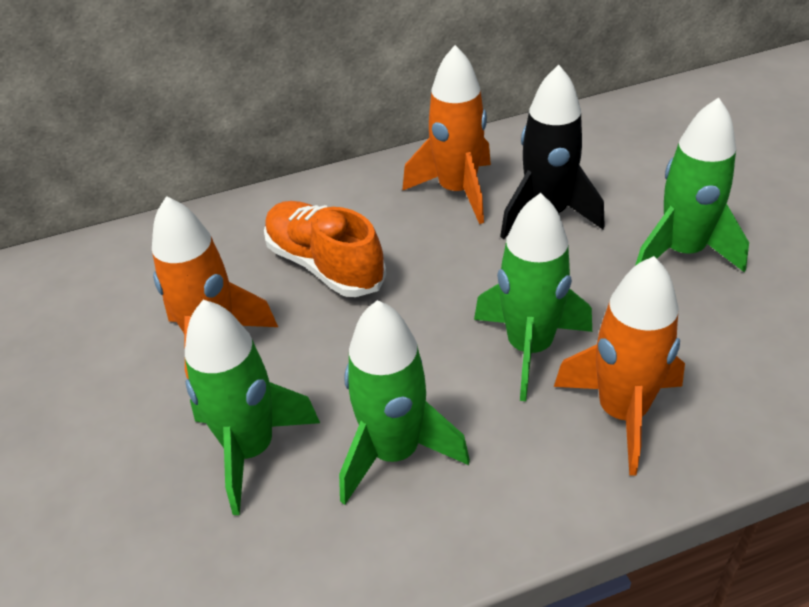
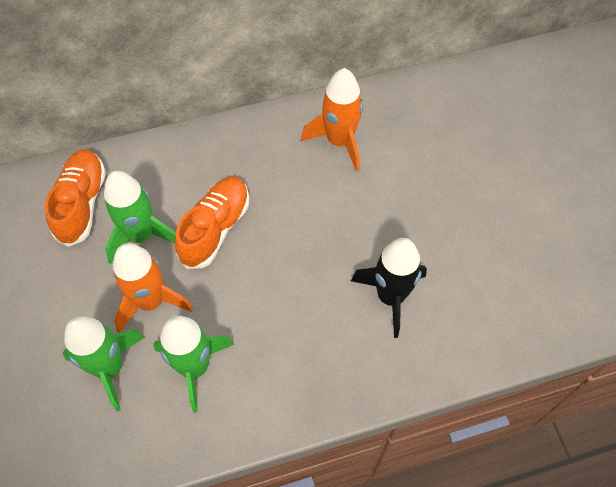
green rocket: 4 -> 3
orange rocket: 3 -> 2
orange shoe: 1 -> 2

